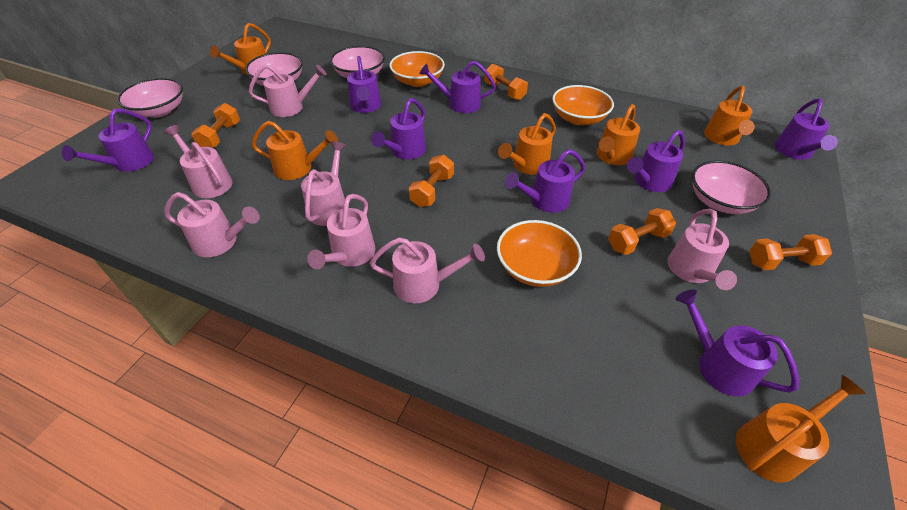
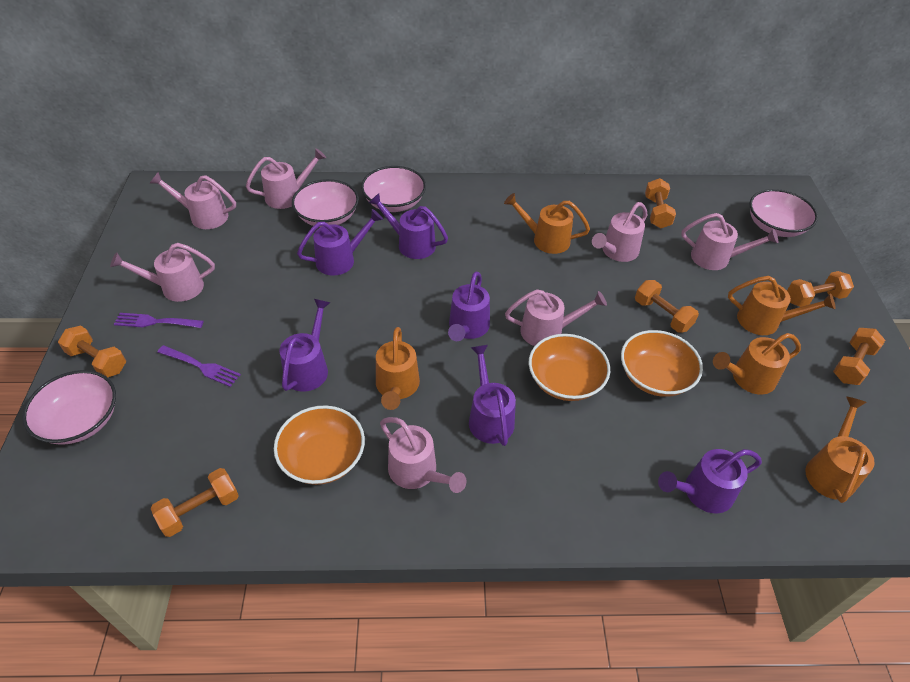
orange dumbbell: 5 -> 6
orange watering can: 6 -> 5
purple fork: 0 -> 2
purple watering can: 8 -> 6

